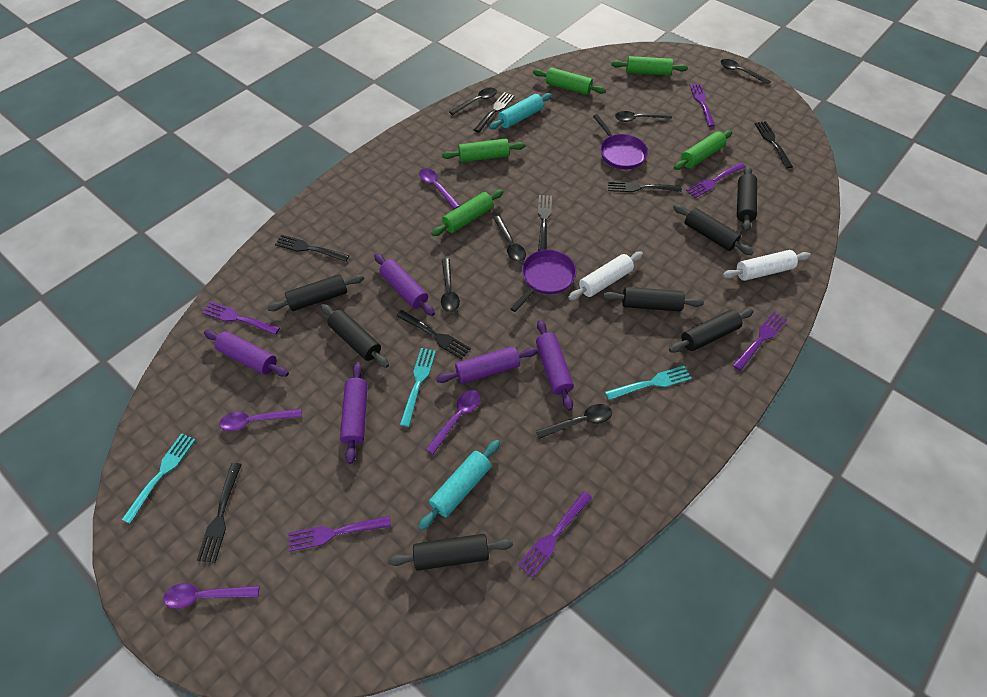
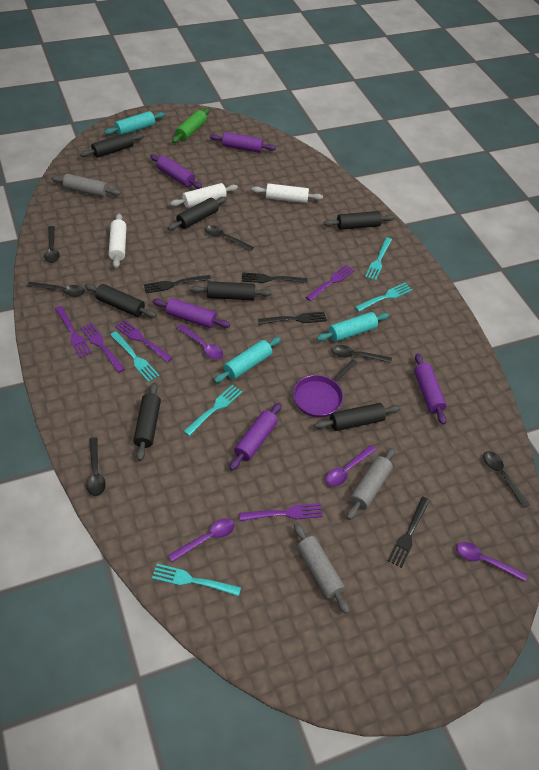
black fork: 7 -> 4
green rolling pin: 5 -> 1
grey rolling pin: 0 -> 3
purple fork: 6 -> 5
purple pan: 2 -> 1
turquoise fork: 3 -> 5
turquoise rolling pin: 2 -> 3
white rolling pin: 2 -> 3

